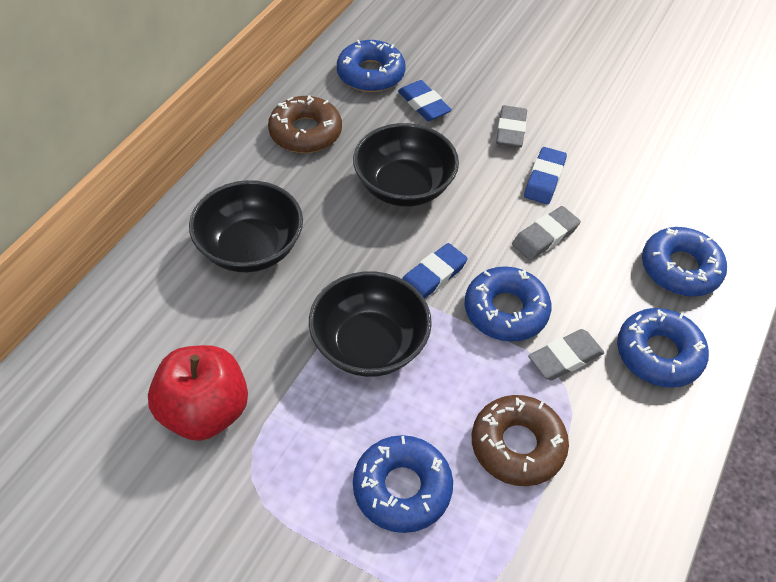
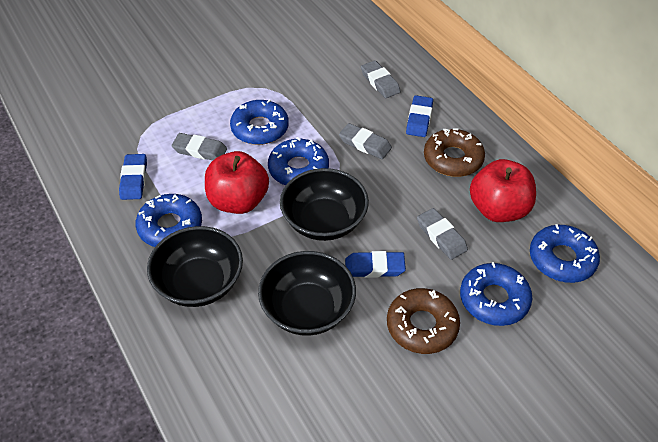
grey eraser: 3 -> 4
red apple: 1 -> 2

